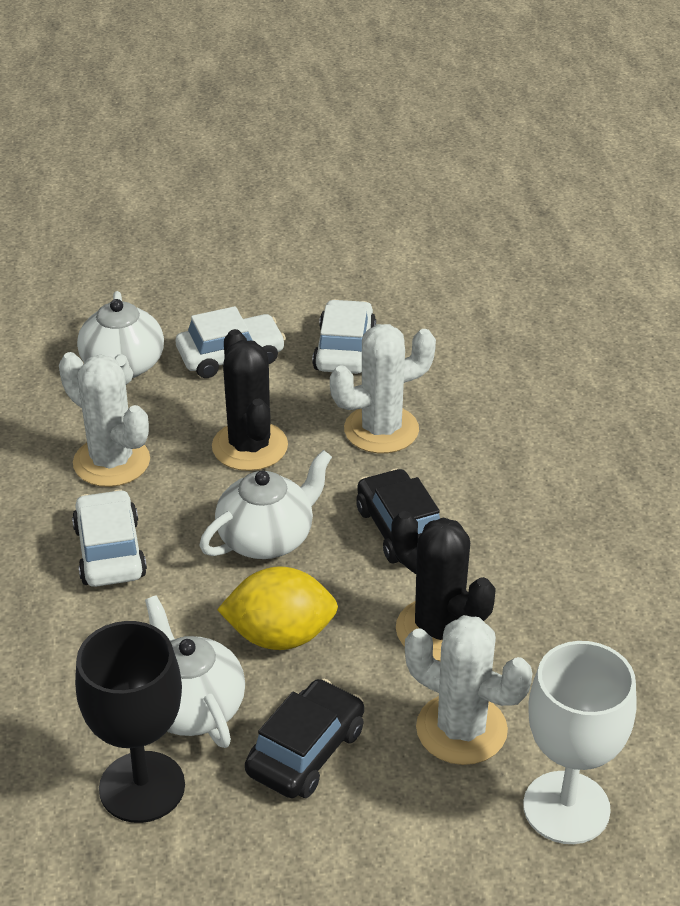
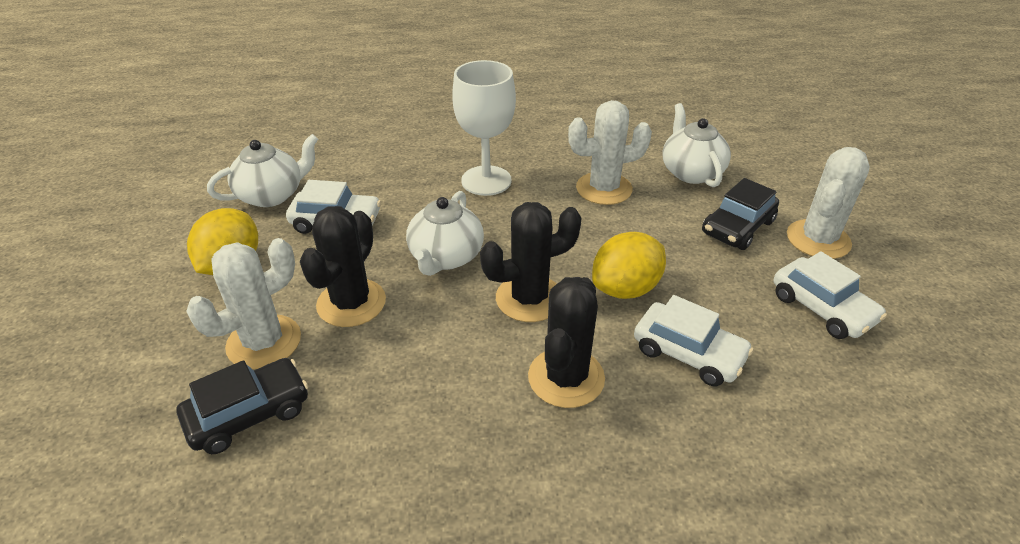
black cactus: 2 -> 3
black goblet: 1 -> 0
yellow lemon: 1 -> 2

